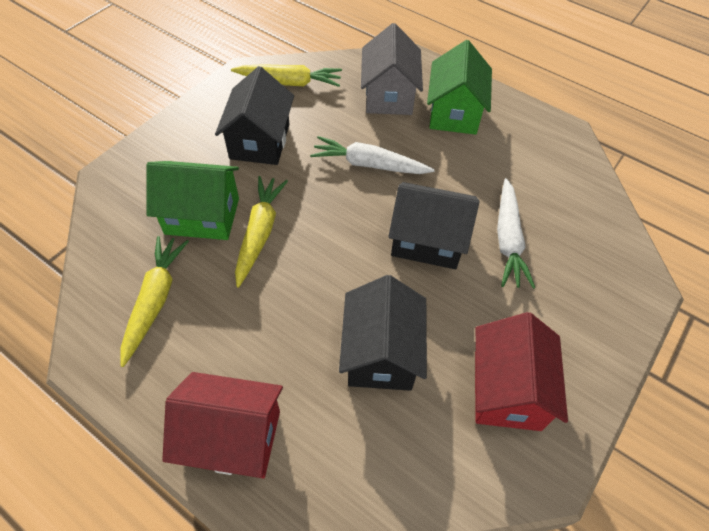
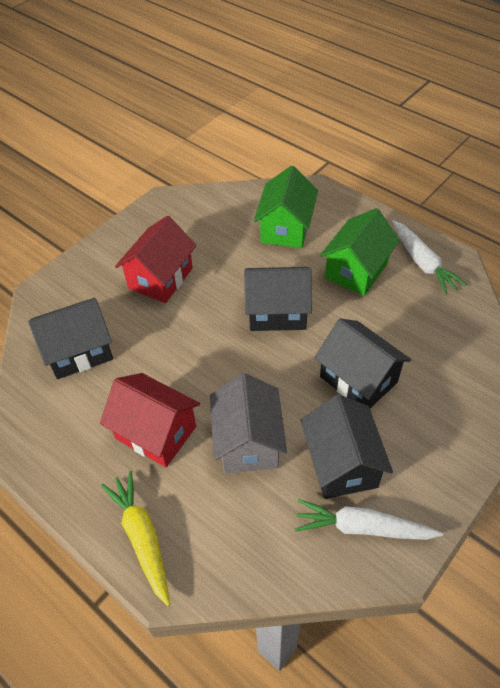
black house: 3 -> 4
yellow carrot: 3 -> 1

